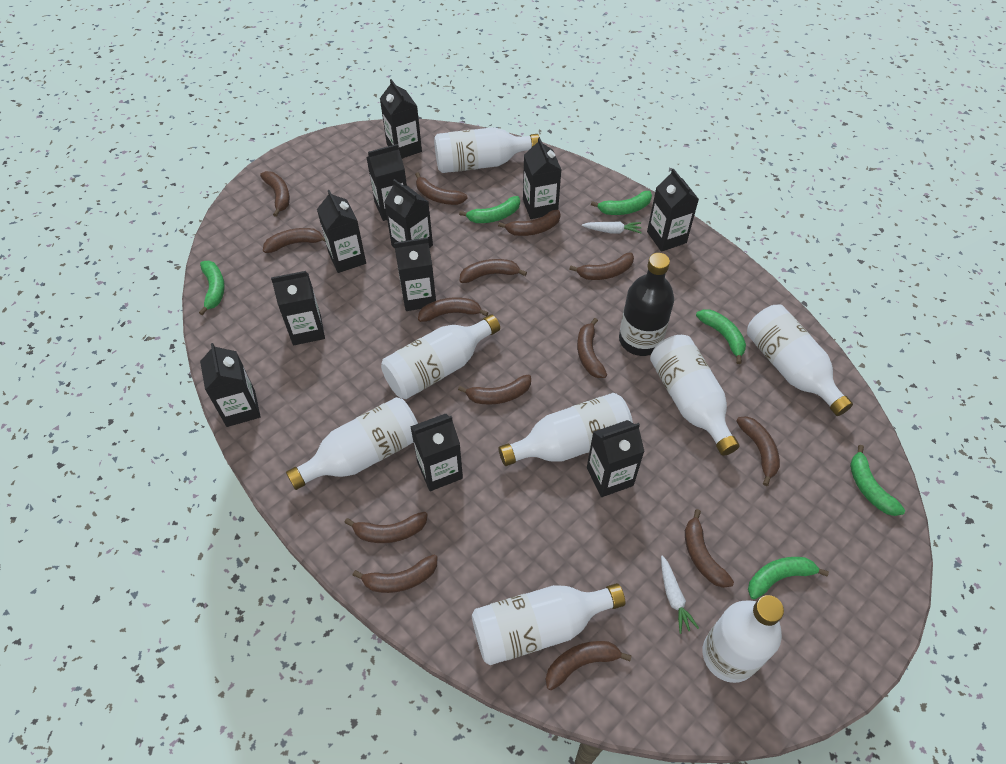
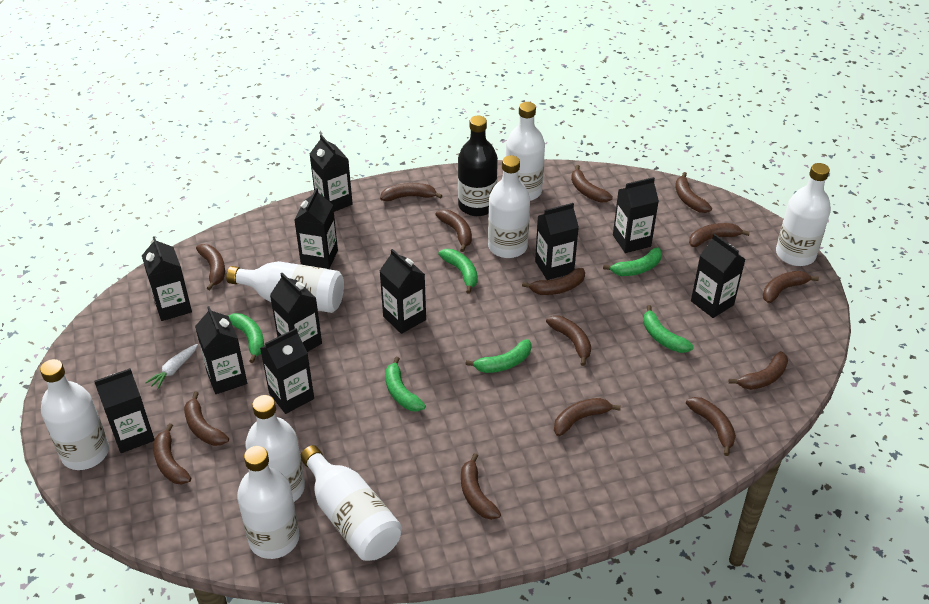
brown banana: 14 -> 15
white carrot: 2 -> 1

